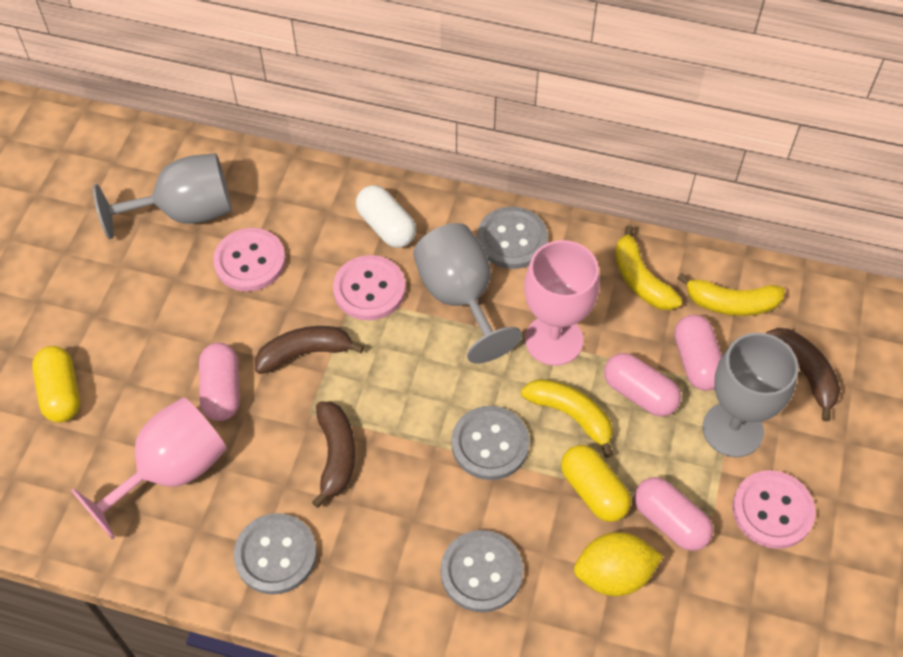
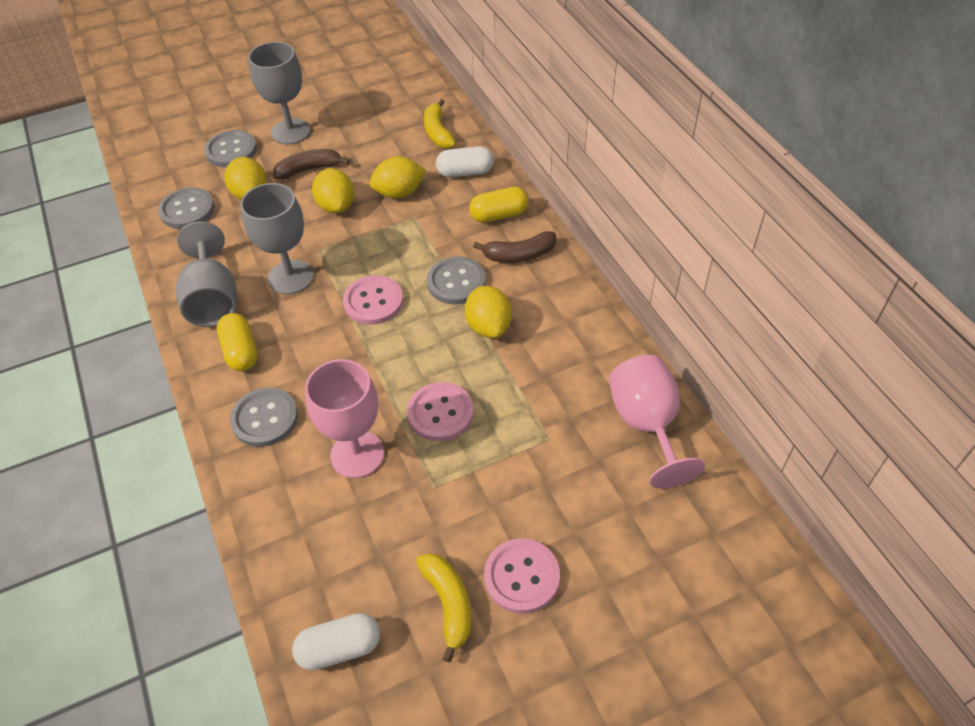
brown banana: 3 -> 2
pink capsule: 4 -> 0
white capsule: 1 -> 2
yellow banana: 3 -> 2
yellow lemon: 1 -> 4

